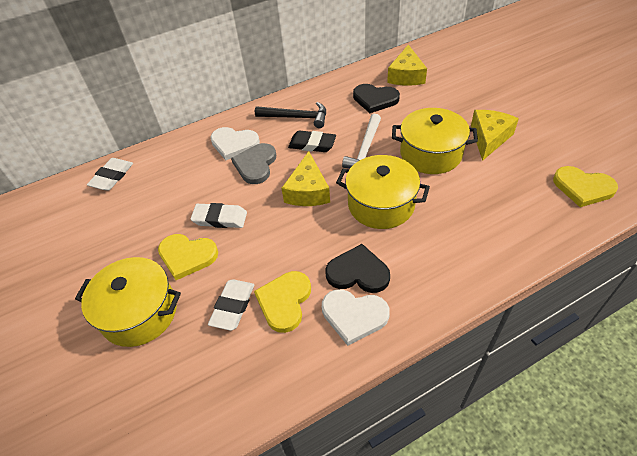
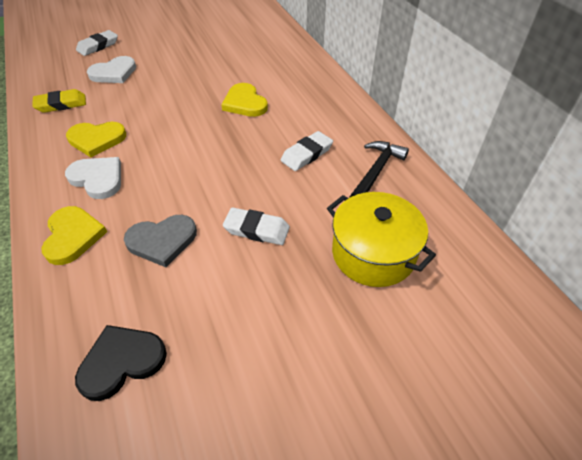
black eraser: 1 -> 0
black heart: 2 -> 1
white hammer: 1 -> 0
yellow cheese: 3 -> 0
yellow eraser: 0 -> 1
yellow pot: 3 -> 1

